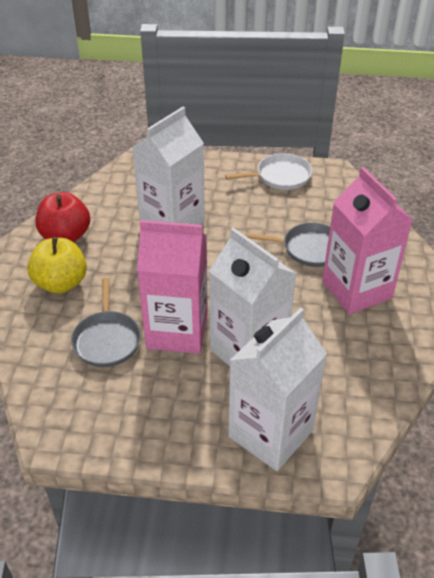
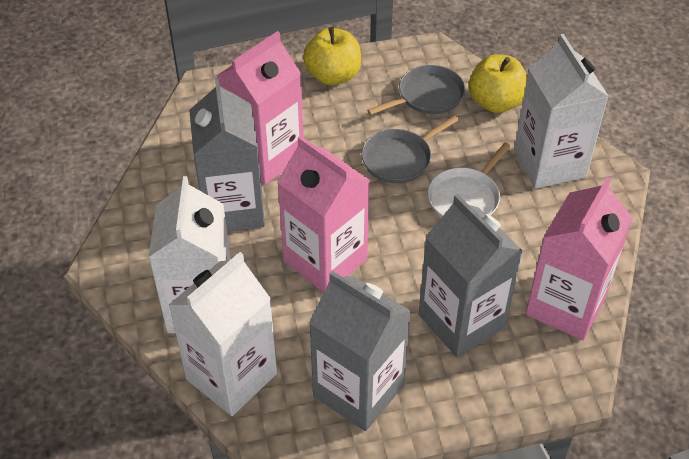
grey carton: 0 -> 3
pink carton: 2 -> 3
red apple: 1 -> 0
yellow apple: 1 -> 2

